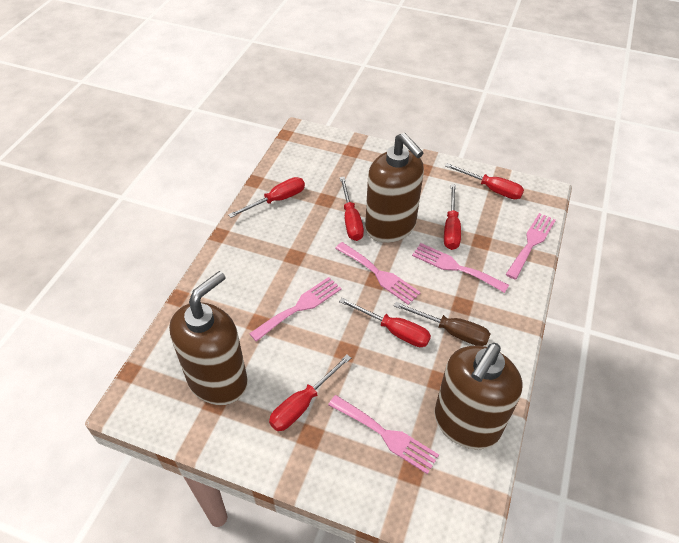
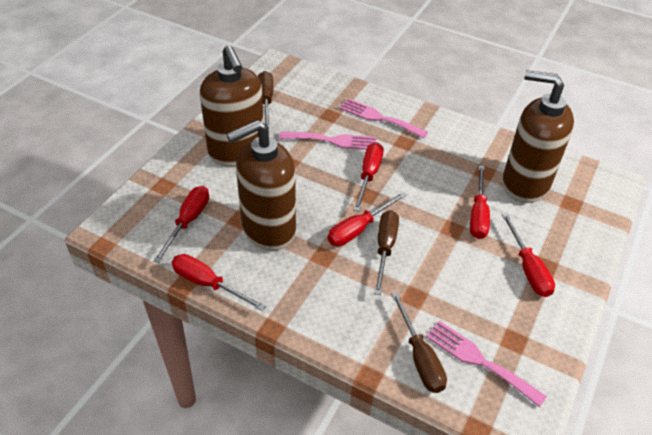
brown screwdriver: 1 -> 3
pink fork: 5 -> 3

